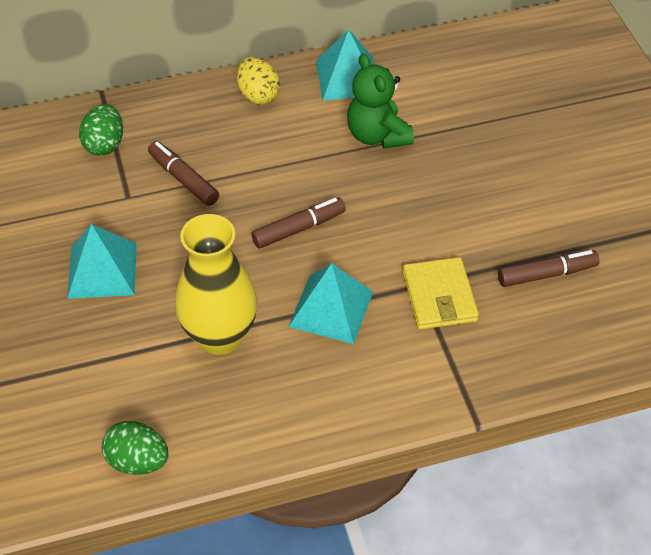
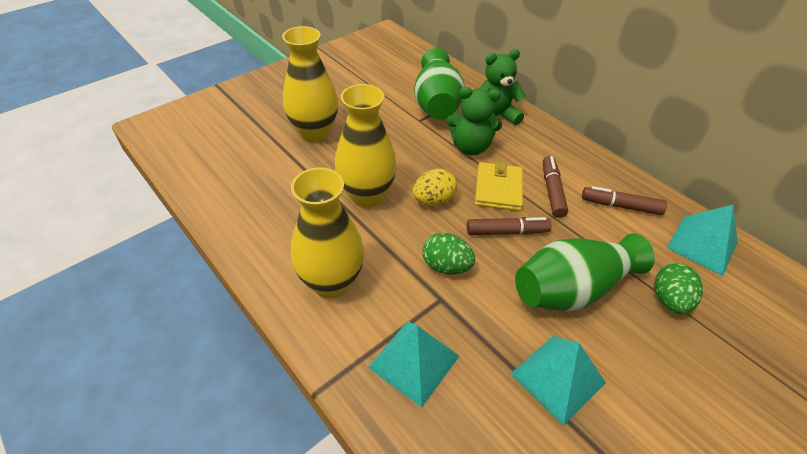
green teddy bear: 1 -> 2
green vase: 0 -> 2
yellow vase: 1 -> 3

